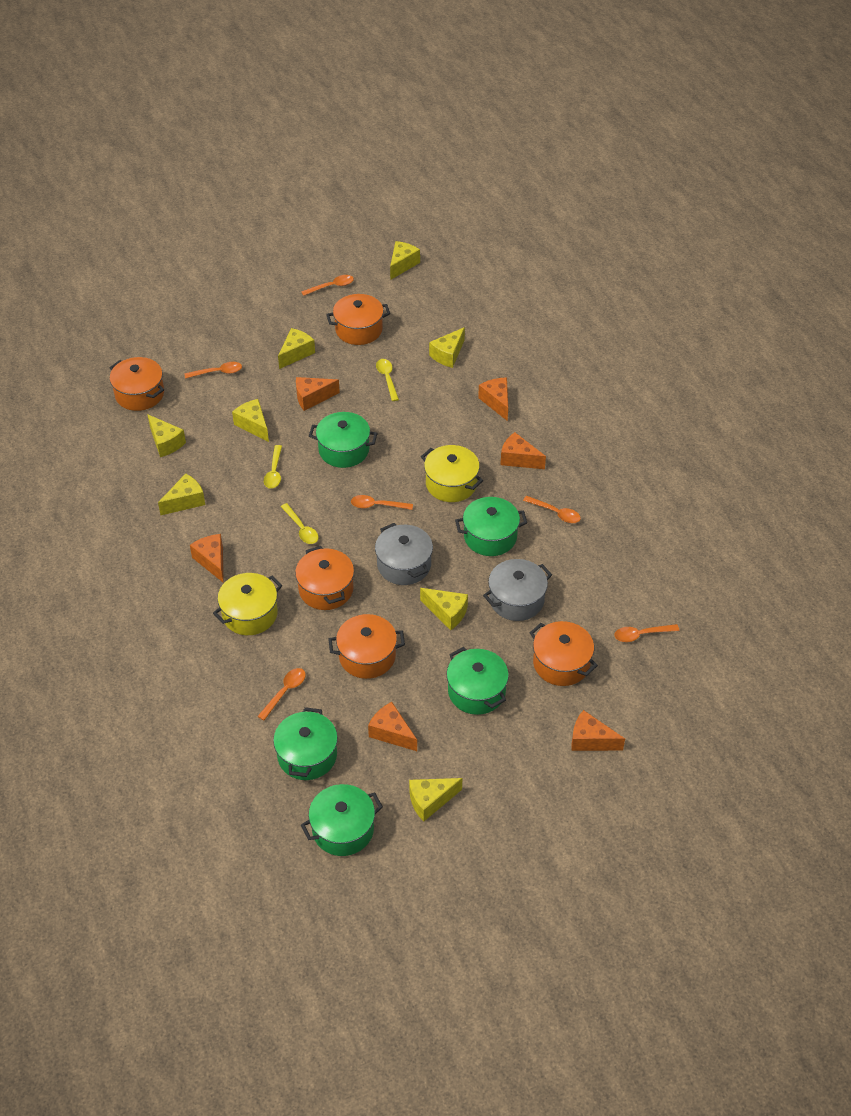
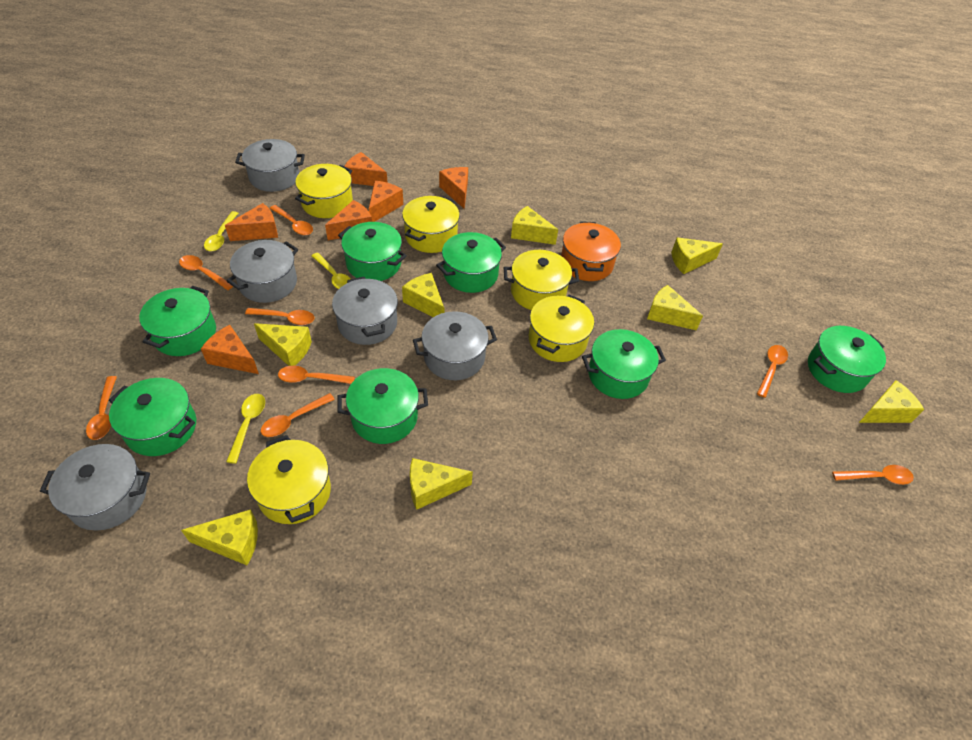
green pot: 5 -> 7
grey pot: 2 -> 5
orange pot: 5 -> 1
orange spoon: 6 -> 8
yellow pot: 2 -> 5

